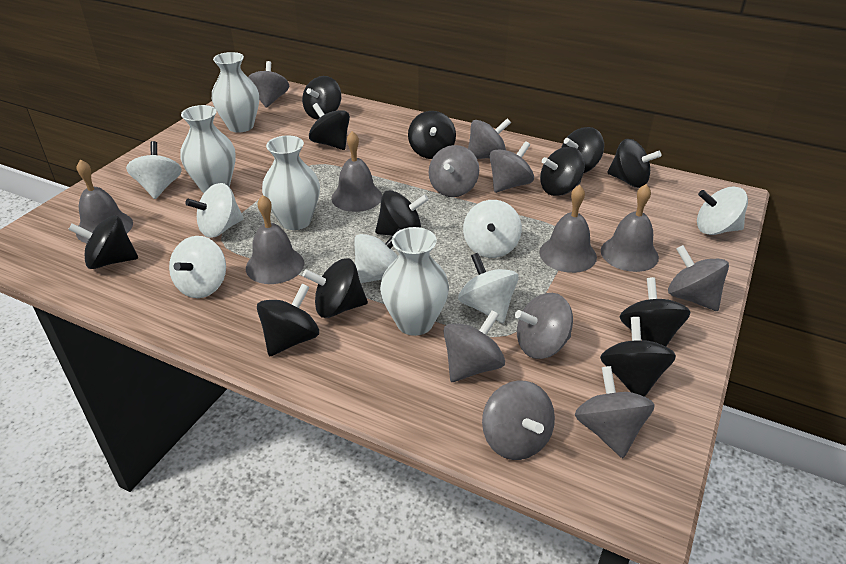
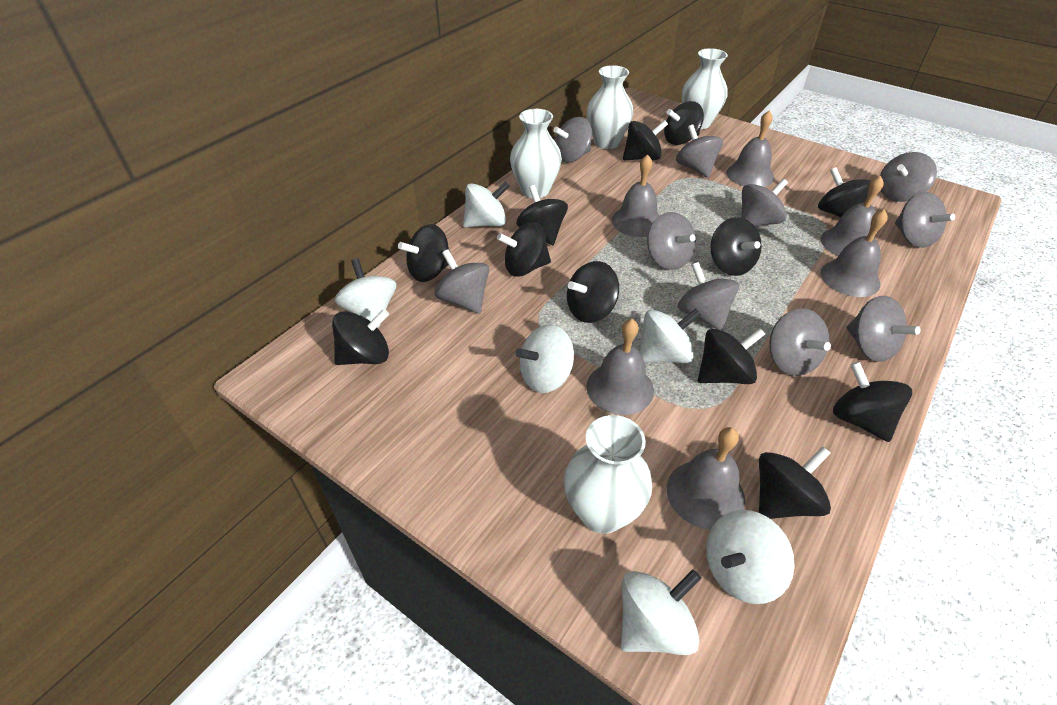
grey bell: 5 -> 6
grey spinning top: 9 -> 10
white spinning top: 7 -> 6

